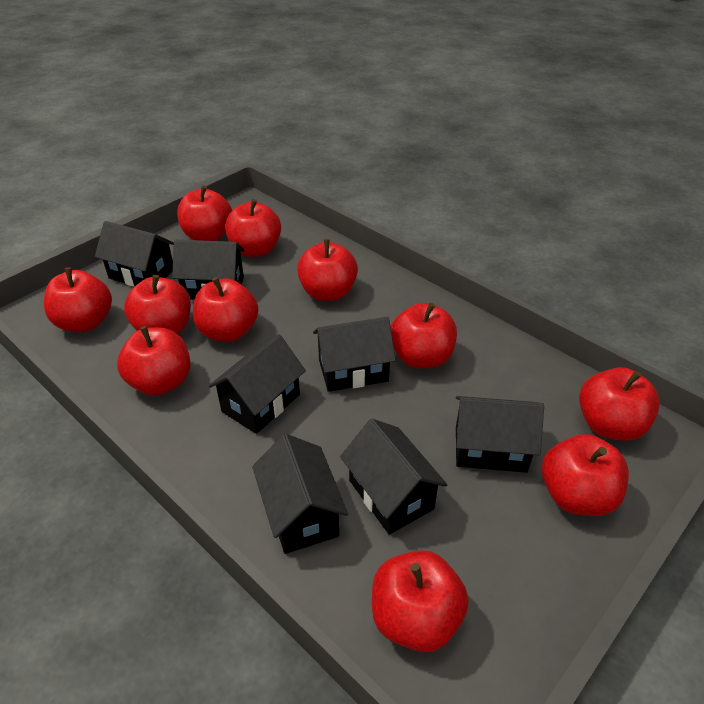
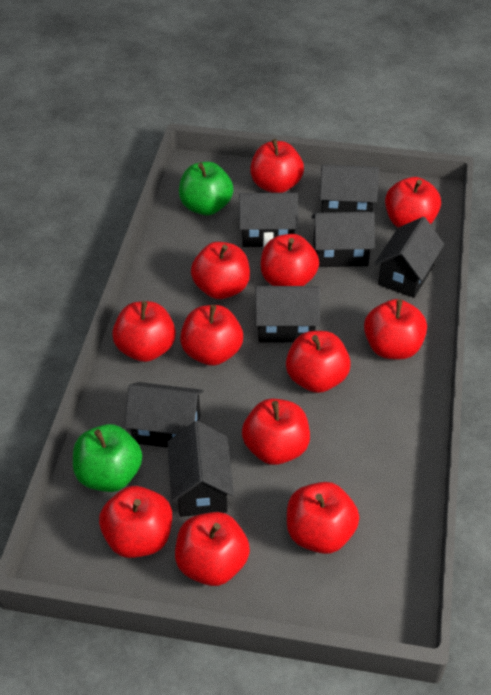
green apple: 0 -> 2
red apple: 11 -> 12

